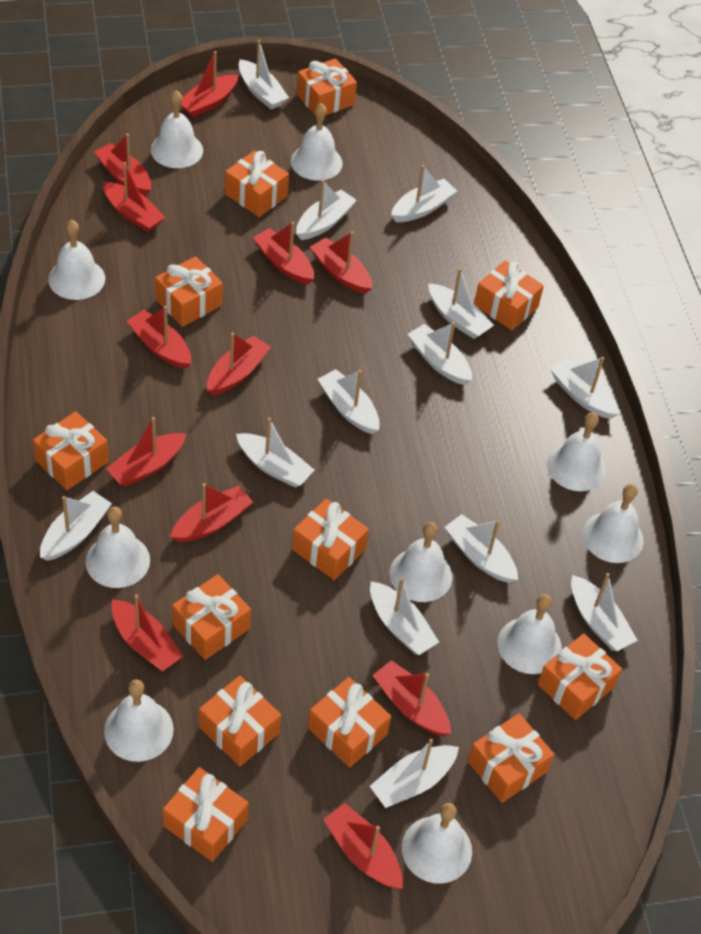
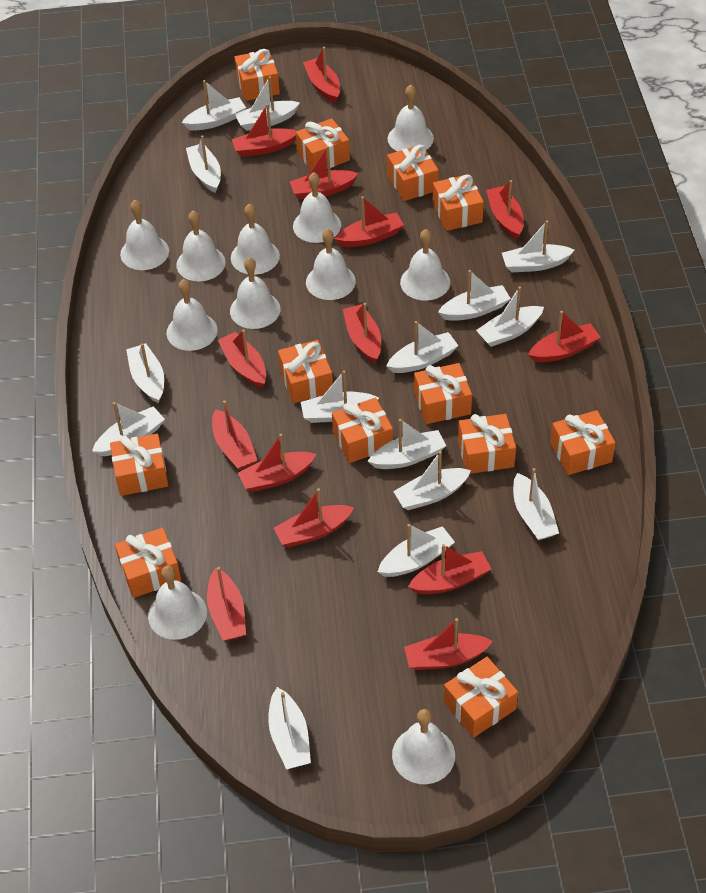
red boat: 12 -> 14
white bell: 10 -> 11
white boat: 13 -> 15

